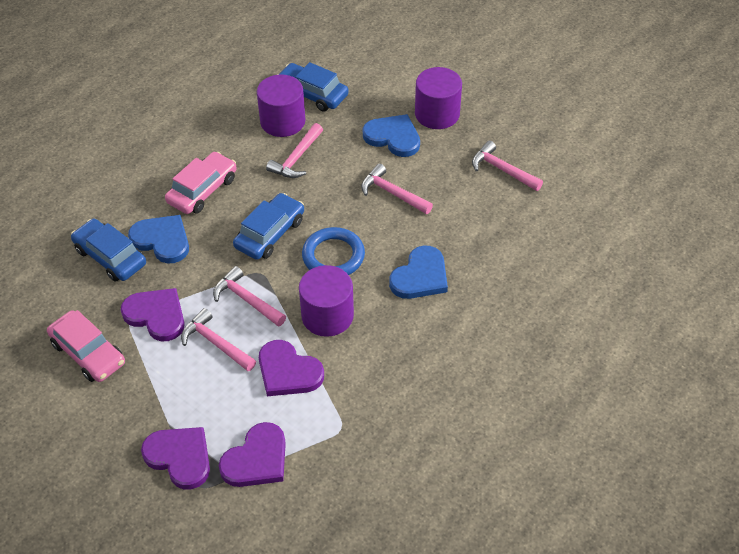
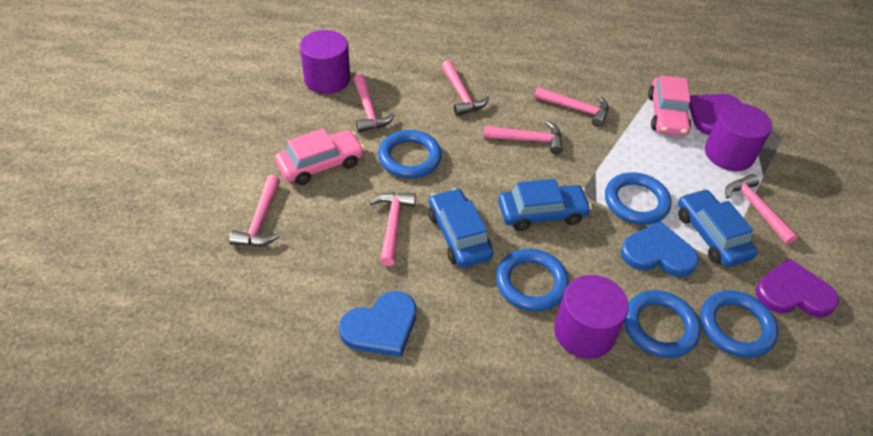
blue heart: 3 -> 2
blue ring: 1 -> 5
pink hammer: 5 -> 7
purple heart: 4 -> 2

